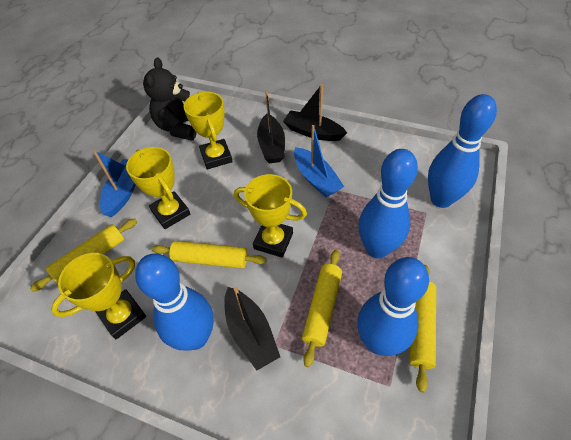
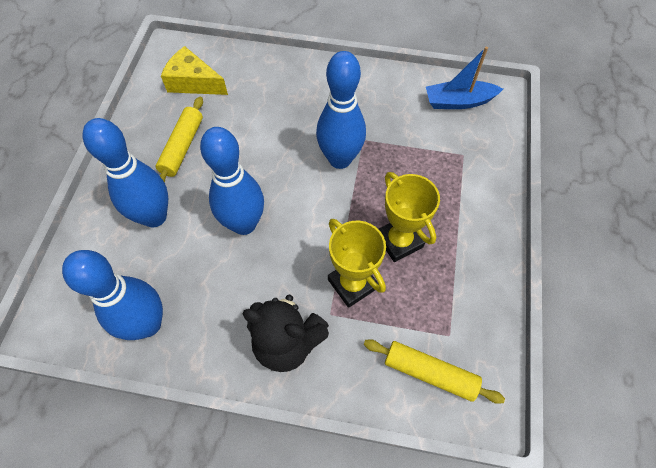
black boat: 3 -> 0
blue boat: 2 -> 1
yellow cheese: 0 -> 1
yellow rolling pin: 4 -> 2
yellow trophy: 4 -> 2

